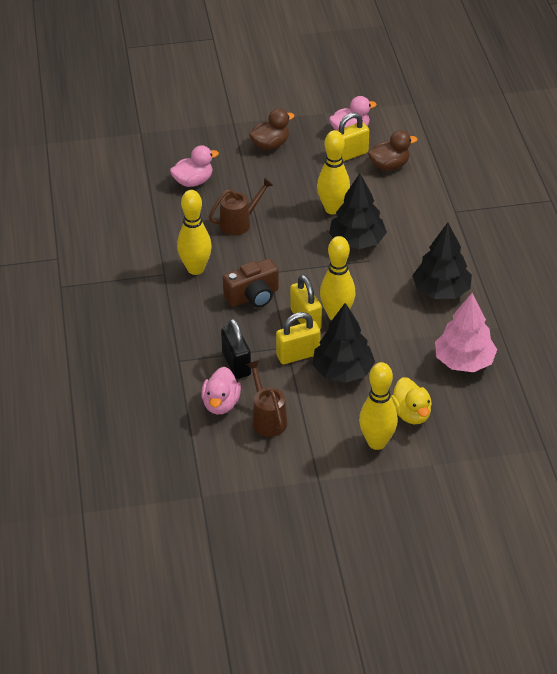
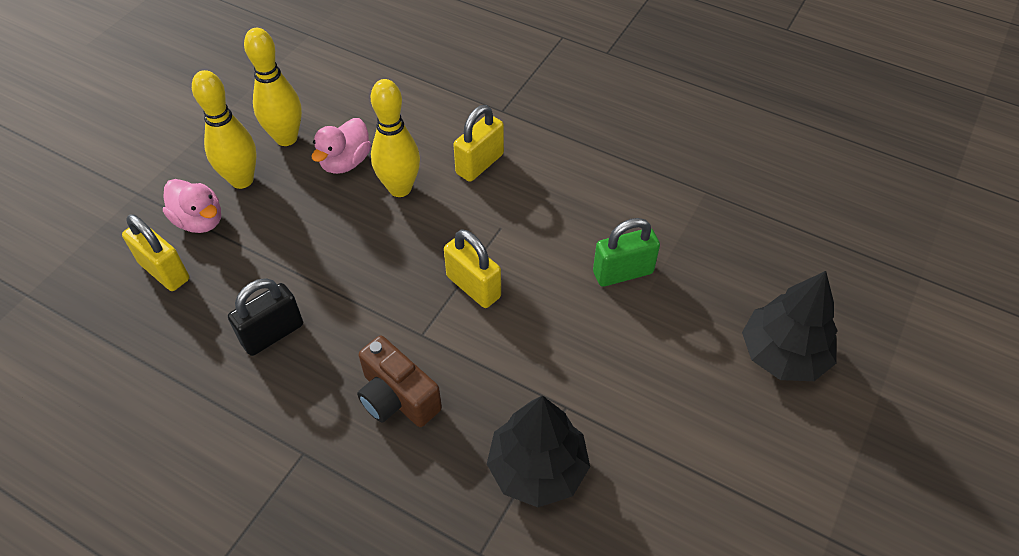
black tree: 3 -> 2
brown duck: 2 -> 0
brown watering can: 2 -> 0
green padlock: 0 -> 1
pink duck: 3 -> 2
pink tree: 1 -> 0
yellow bowling pin: 4 -> 3
yellow duck: 1 -> 0

